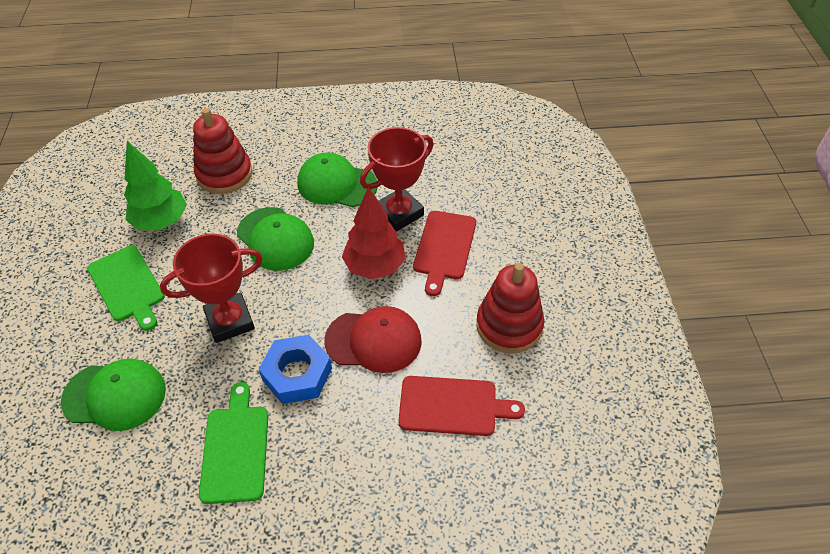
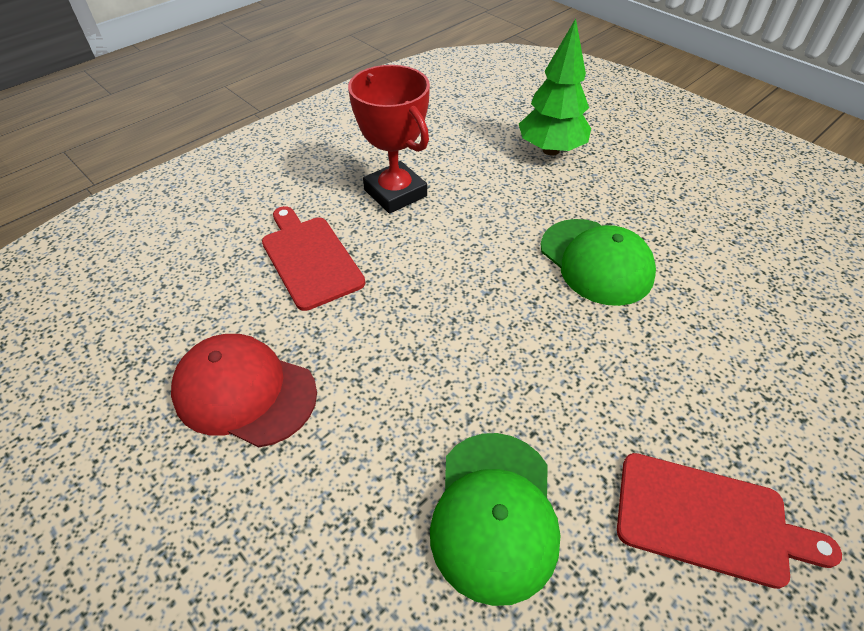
blue nut: 1 -> 0
green cap: 3 -> 2
green cutting board: 2 -> 0
red stacking toy: 2 -> 0
red tree: 1 -> 0
red trophy: 2 -> 1

